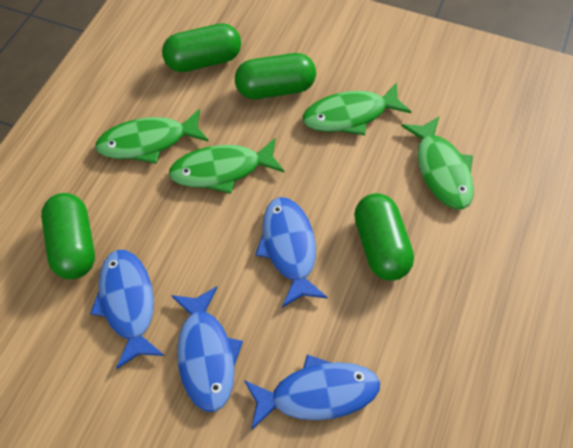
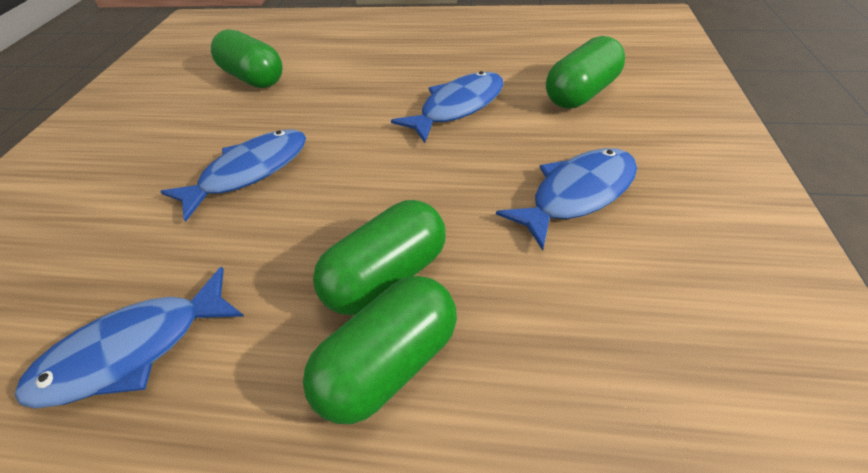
green fish: 4 -> 0

